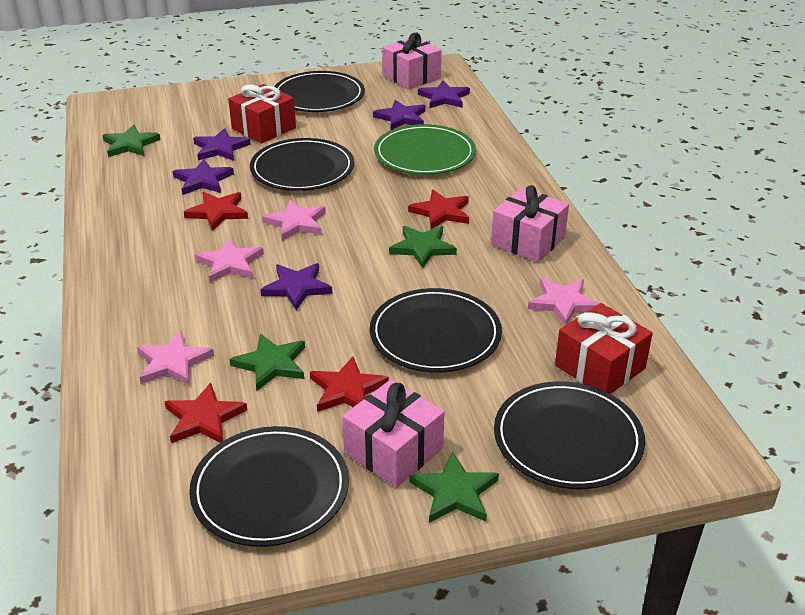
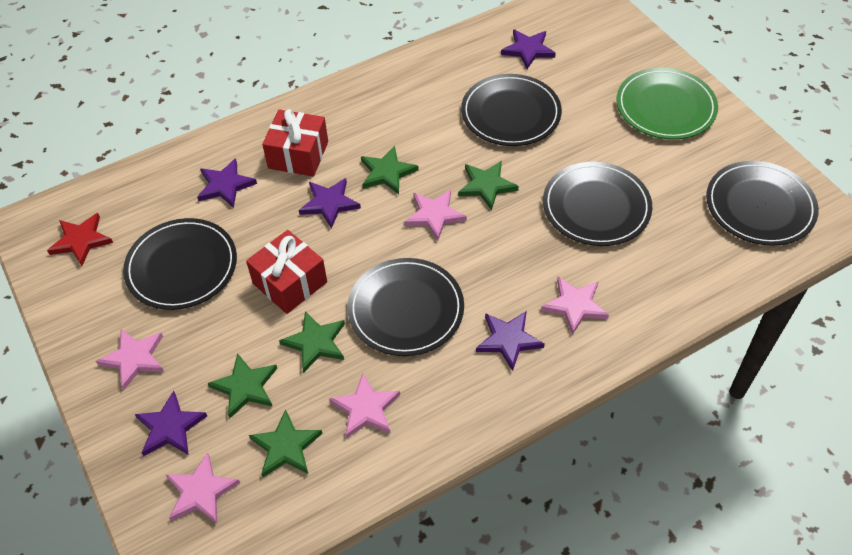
green star: 4 -> 5
pink gift: 3 -> 0
pink star: 4 -> 5
red star: 4 -> 1

